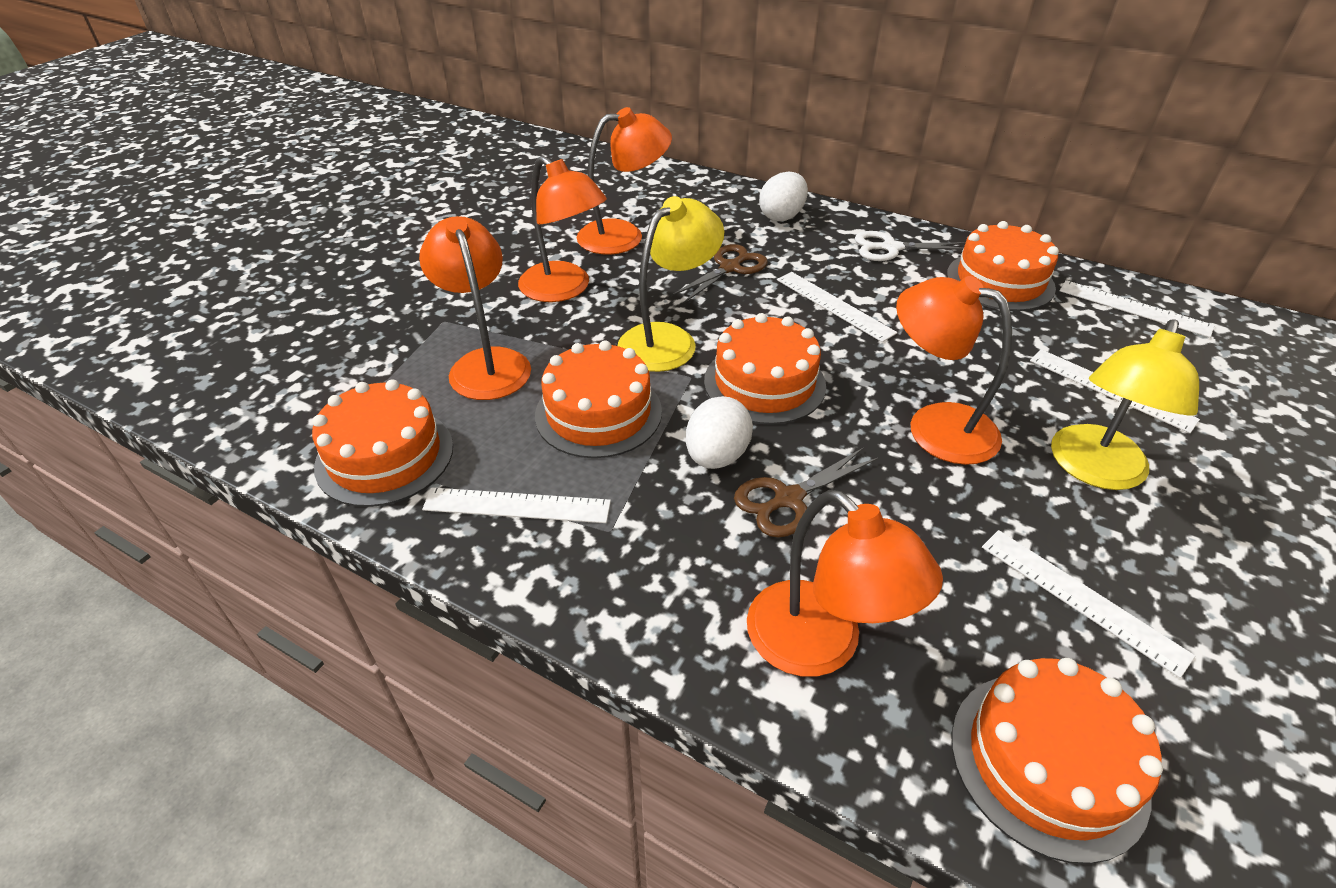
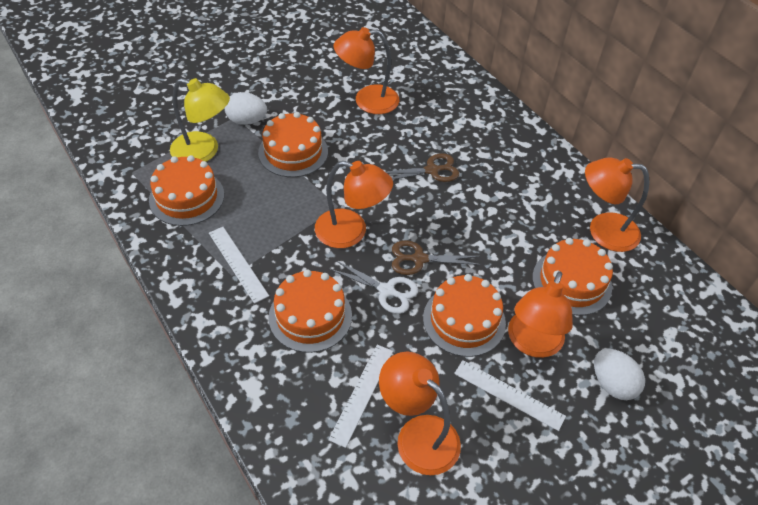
white ruler: 5 -> 3
yellow lamp: 2 -> 1

